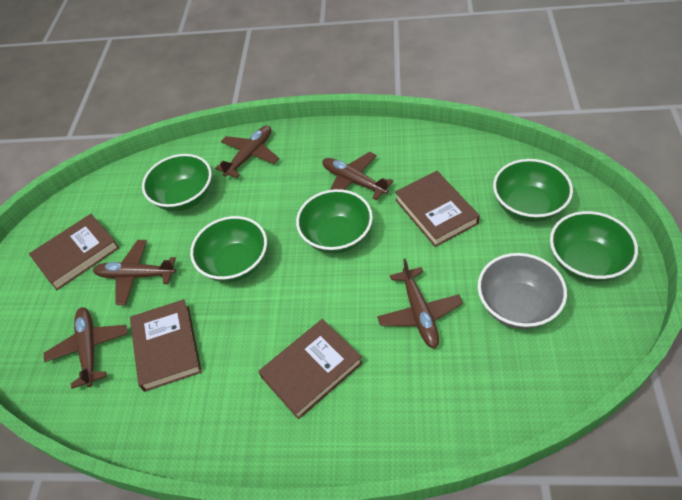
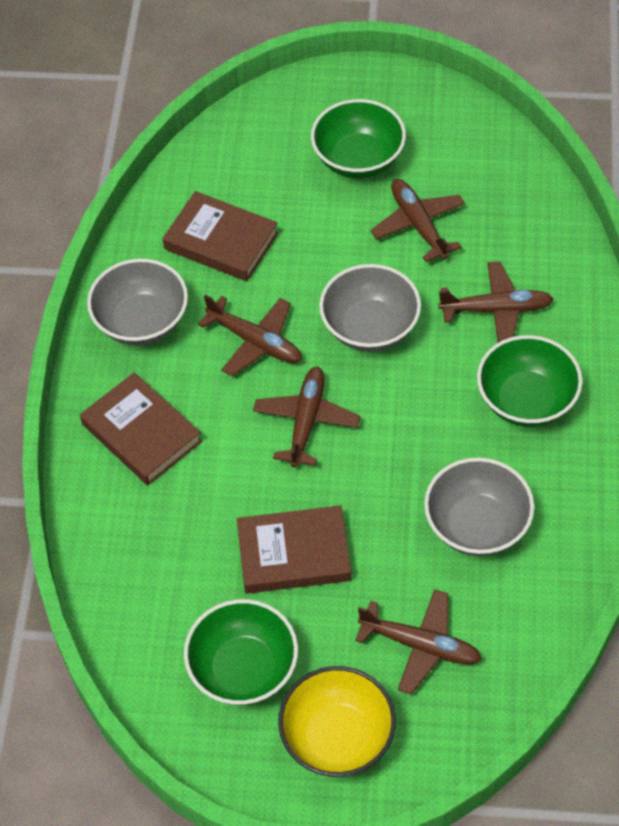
brown book: 4 -> 3
green bowl: 5 -> 3
grey bowl: 1 -> 3
yellow bowl: 0 -> 1

